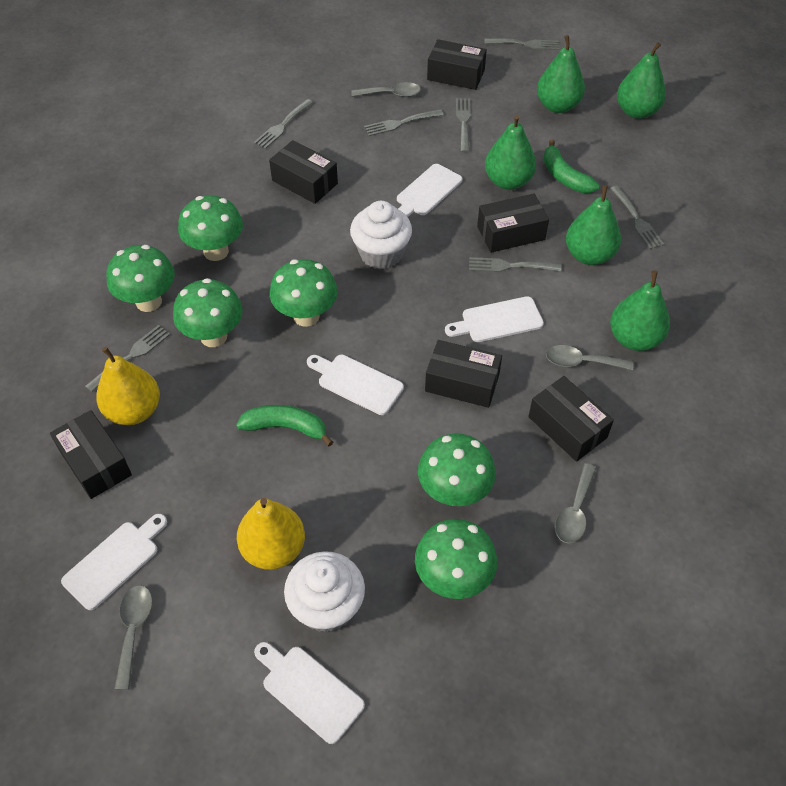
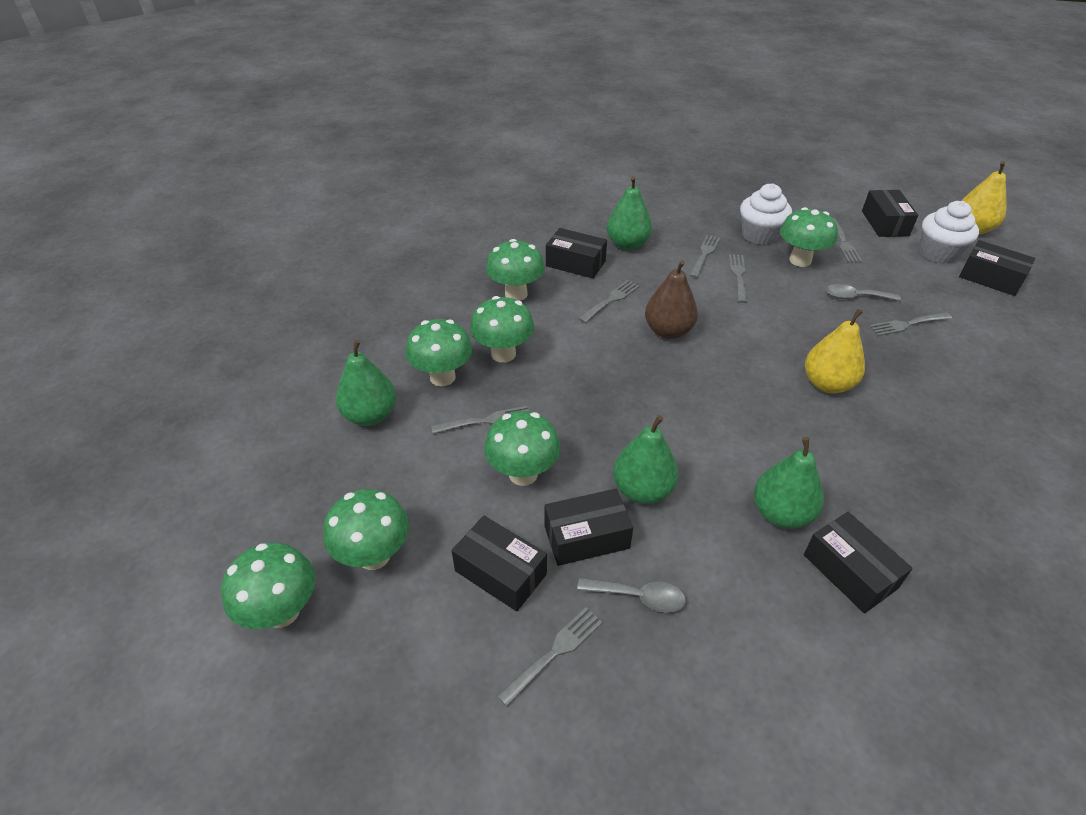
brown pear: 0 -> 1
green banana: 2 -> 0
green mushroom: 6 -> 7
green pear: 5 -> 4
grey spoon: 4 -> 2
white cutting board: 5 -> 0

